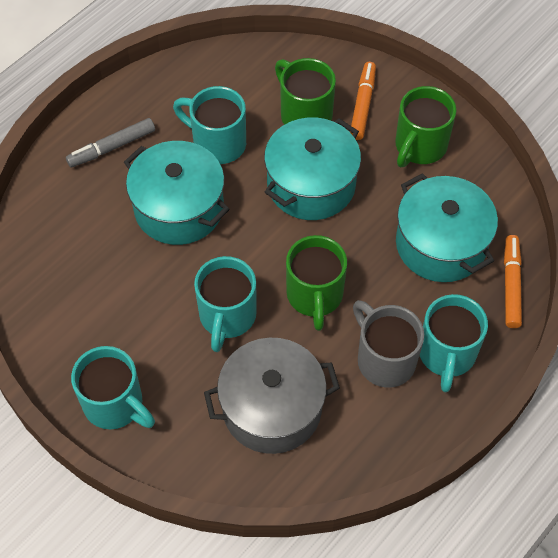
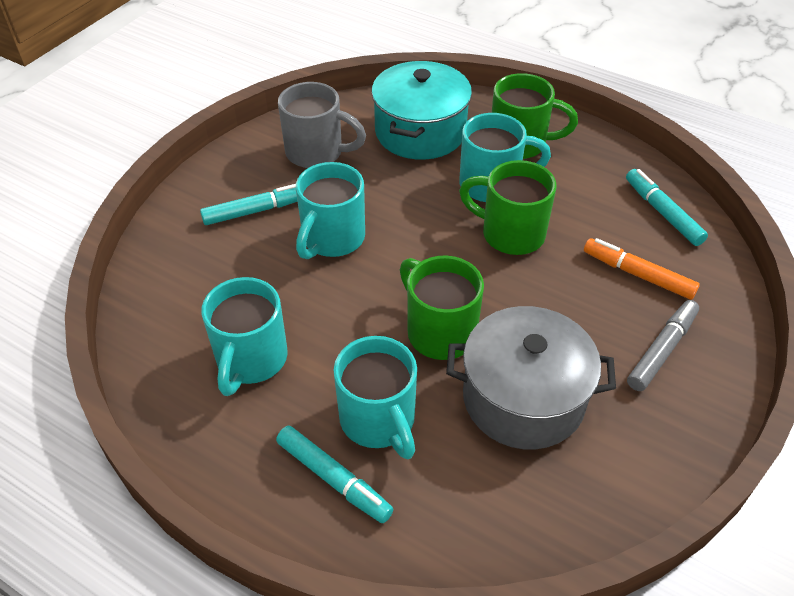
orange marker: 2 -> 1
turquoise marker: 0 -> 3
turquoise pot: 3 -> 1

